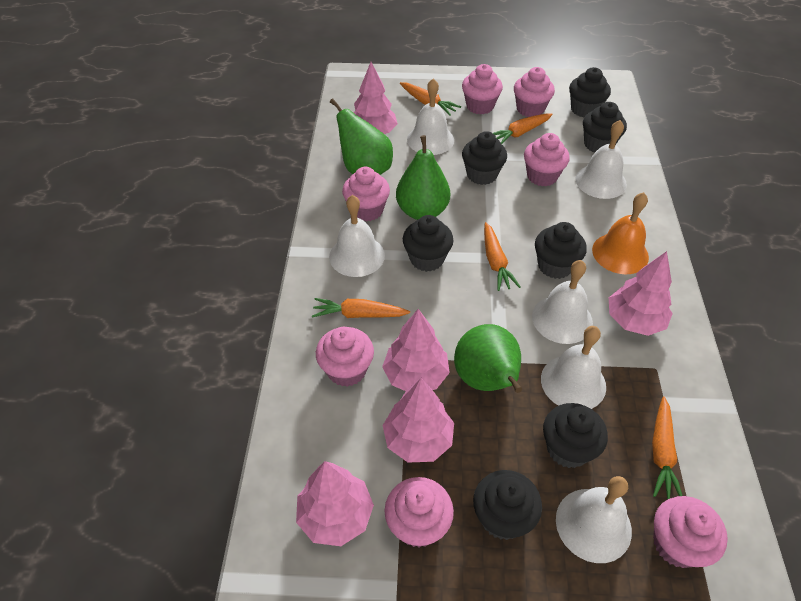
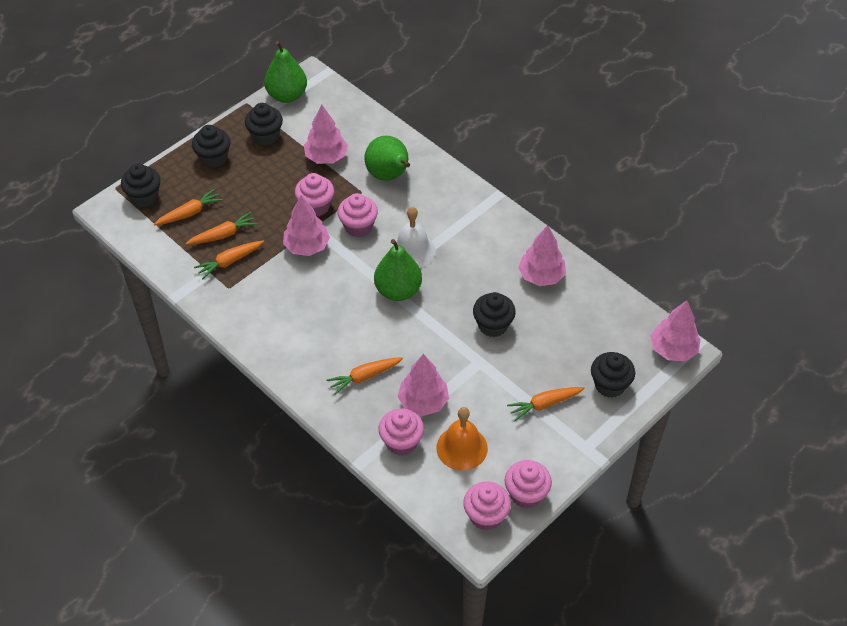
black cupcake: 7 -> 5
pink cupcake: 7 -> 5
white bell: 6 -> 1

